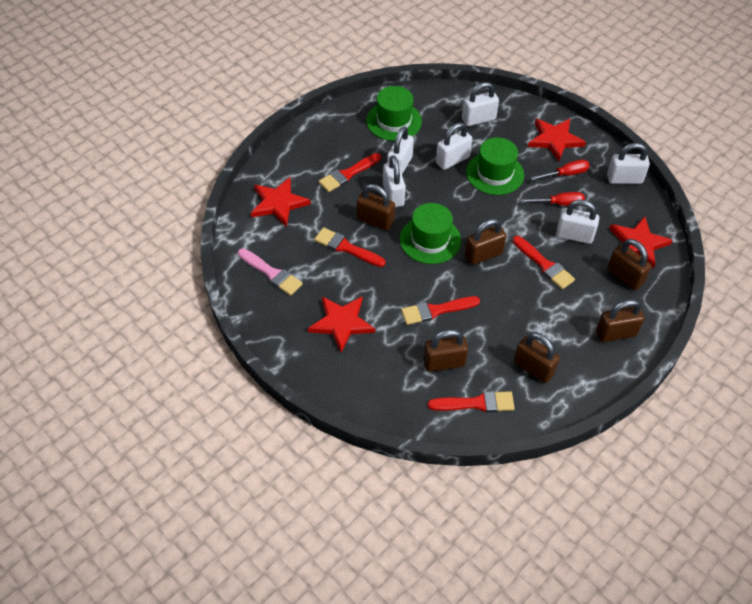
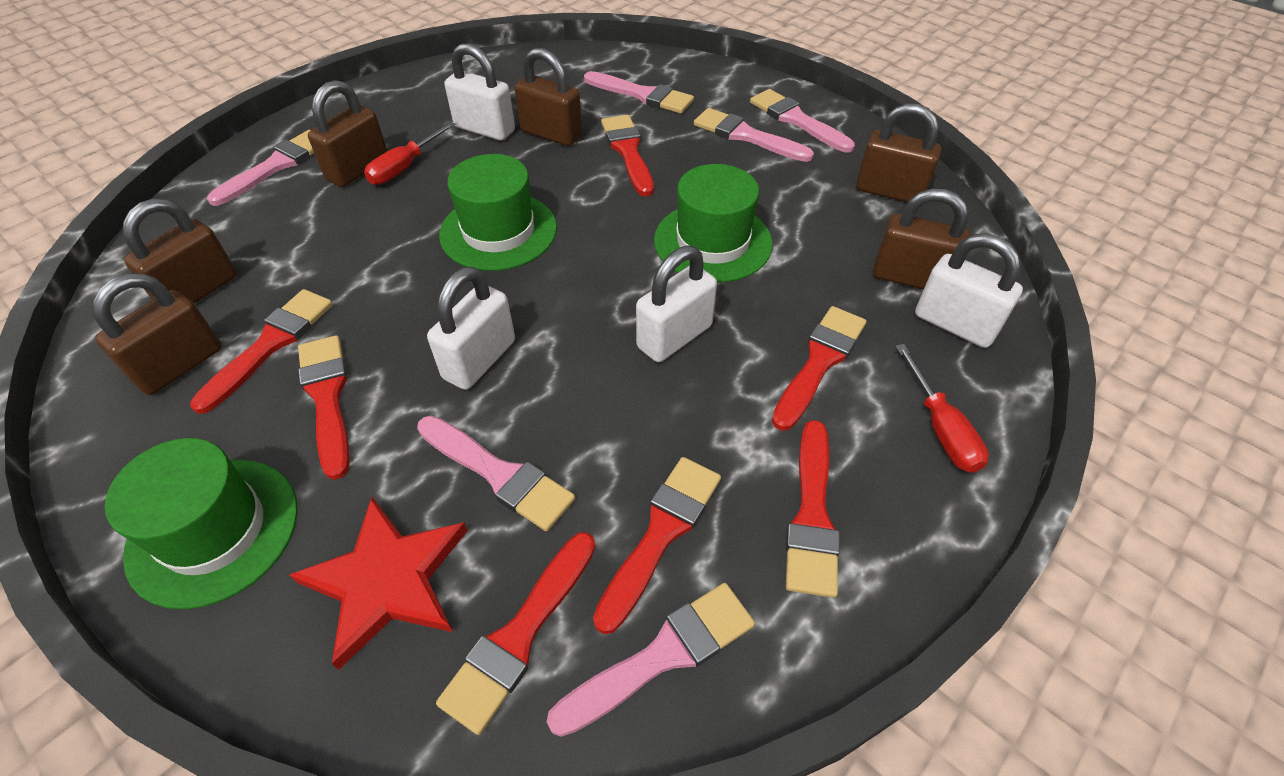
pink brush: 1 -> 6
red brush: 5 -> 7
red star: 4 -> 1
white padlock: 6 -> 4

